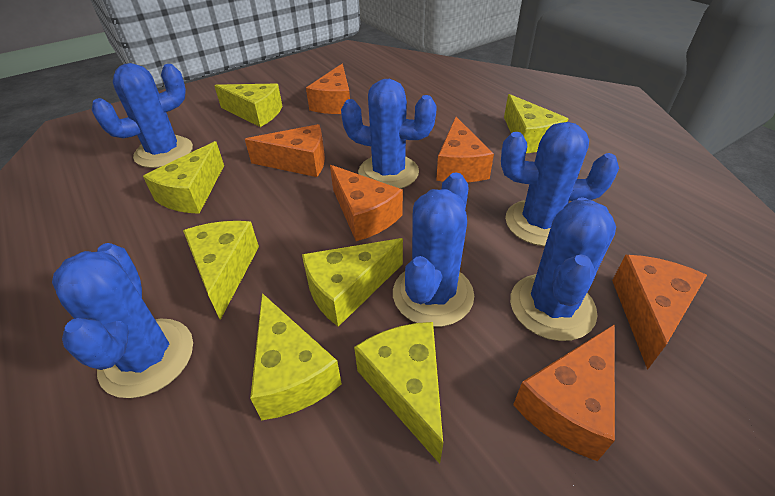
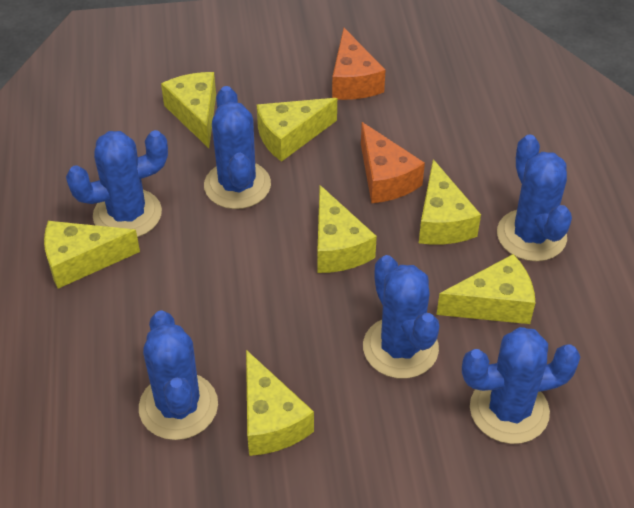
orange cheese: 6 -> 2

